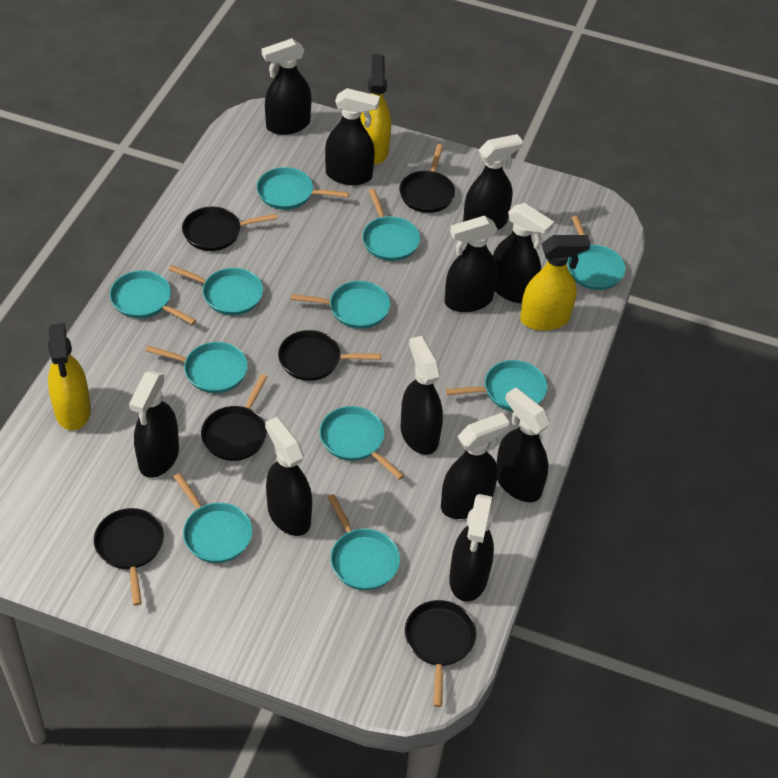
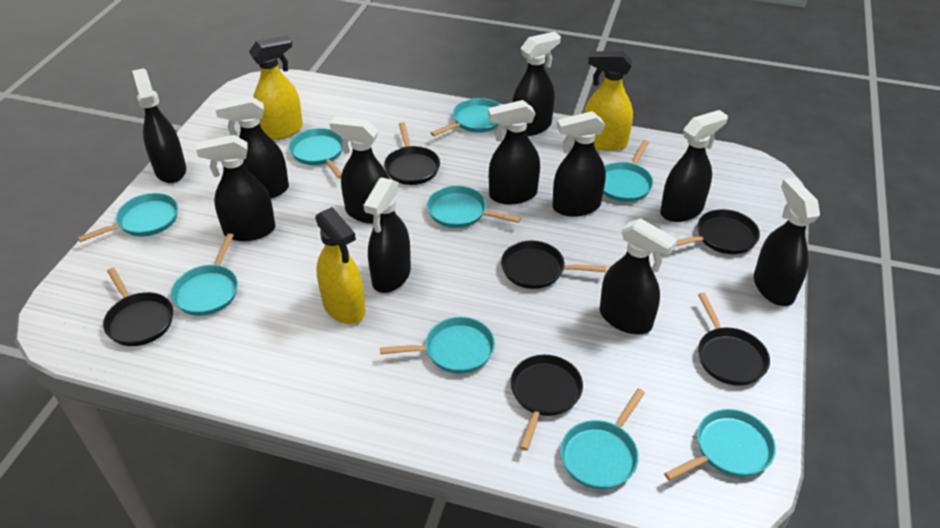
turquoise pan: 11 -> 9

